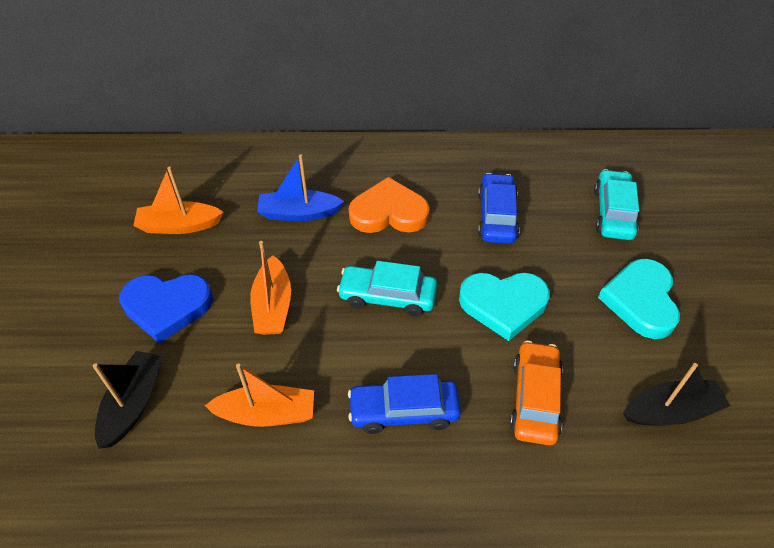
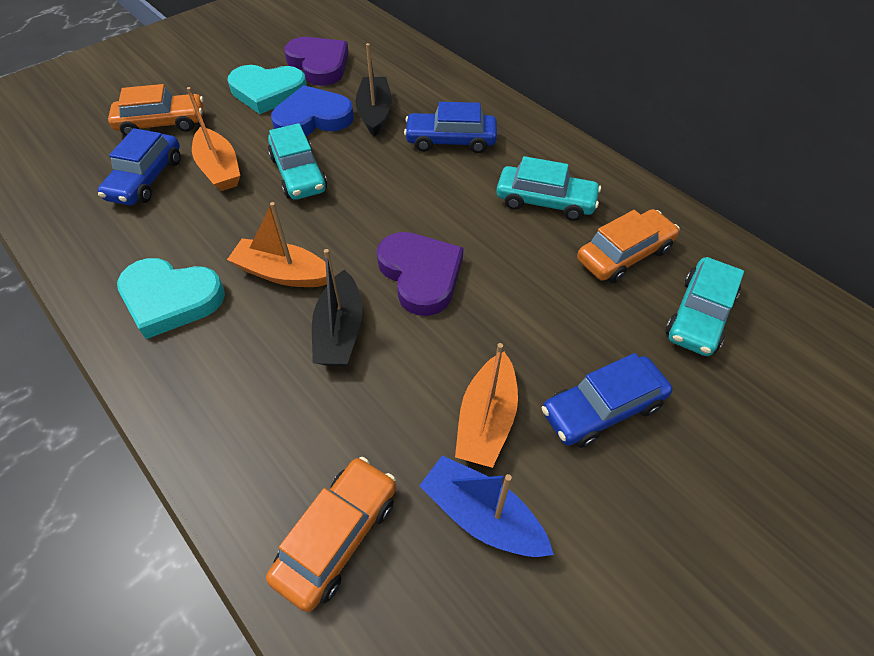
blue car: 2 -> 3
orange car: 1 -> 3
orange heart: 1 -> 0
purple heart: 0 -> 2
turquoise car: 2 -> 3

